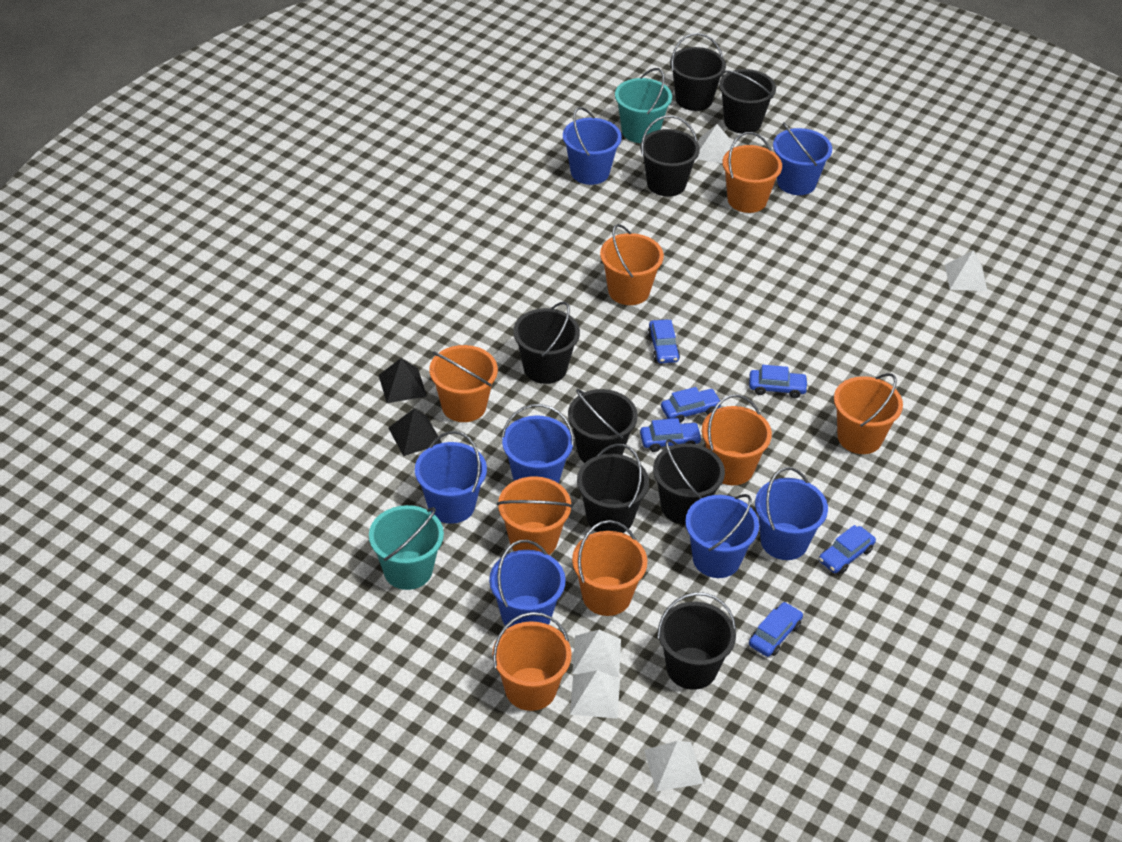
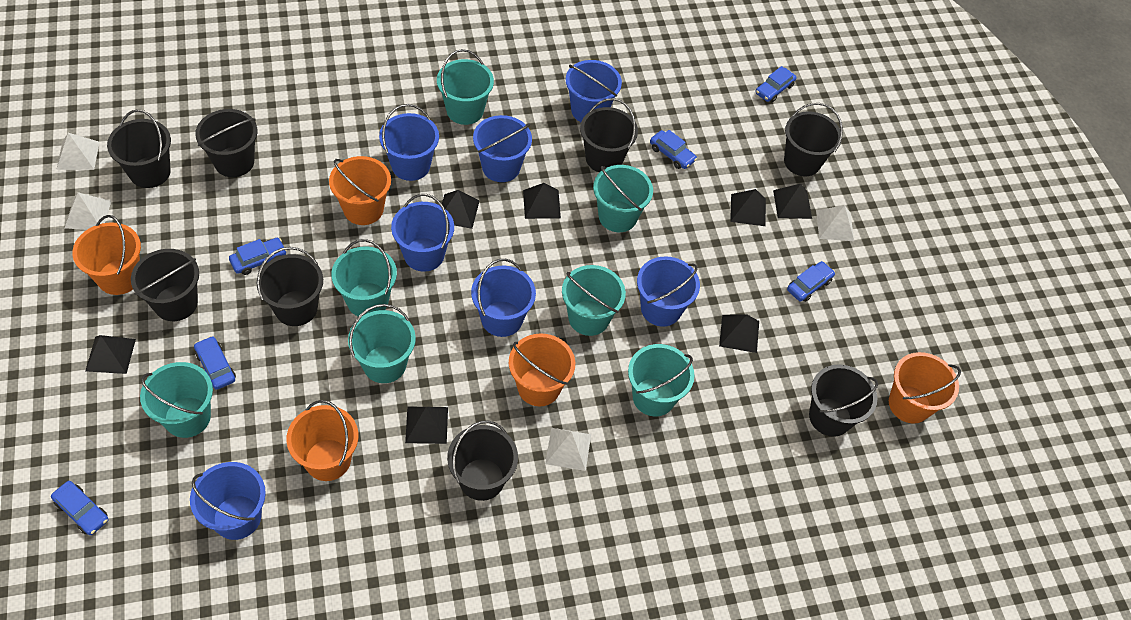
black pyramid: 2 -> 7
orange bucket: 8 -> 5
turquoise bucket: 2 -> 7
white pyramid: 5 -> 4

